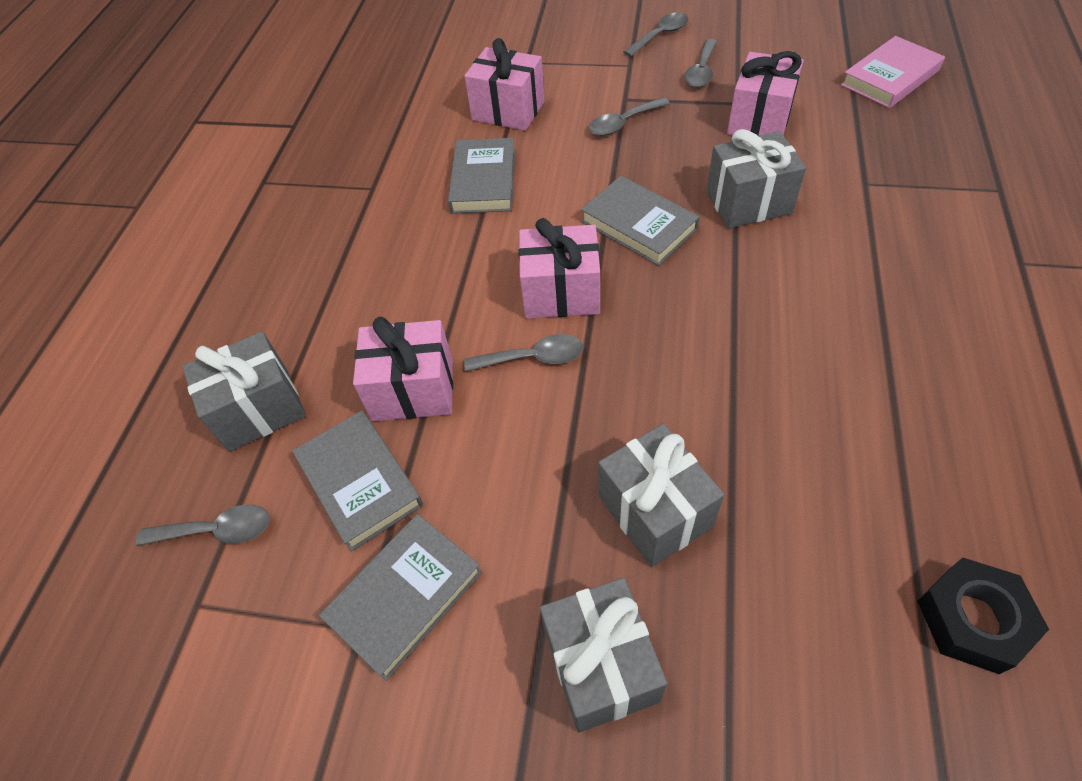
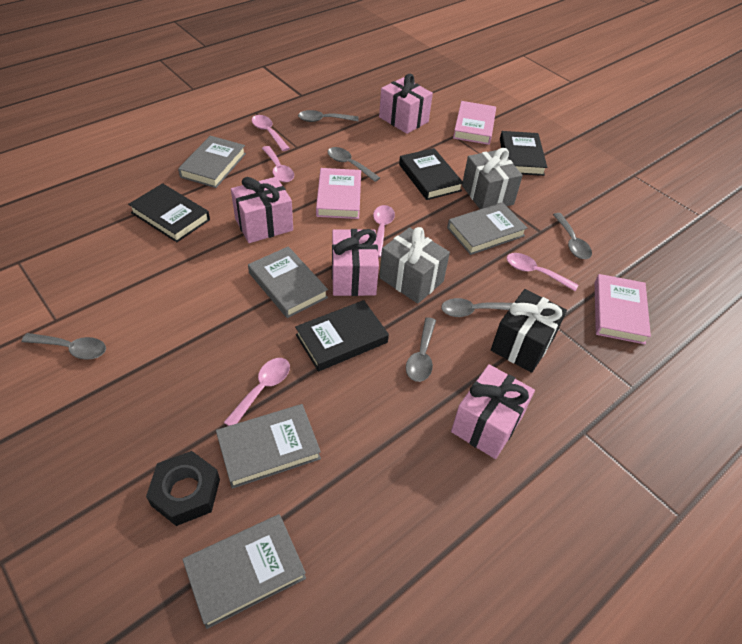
black book: 0 -> 4
black gift: 0 -> 1
grey book: 4 -> 5
grey gift: 4 -> 2
grey spoon: 5 -> 6
pink book: 1 -> 3
pink spoon: 0 -> 5

